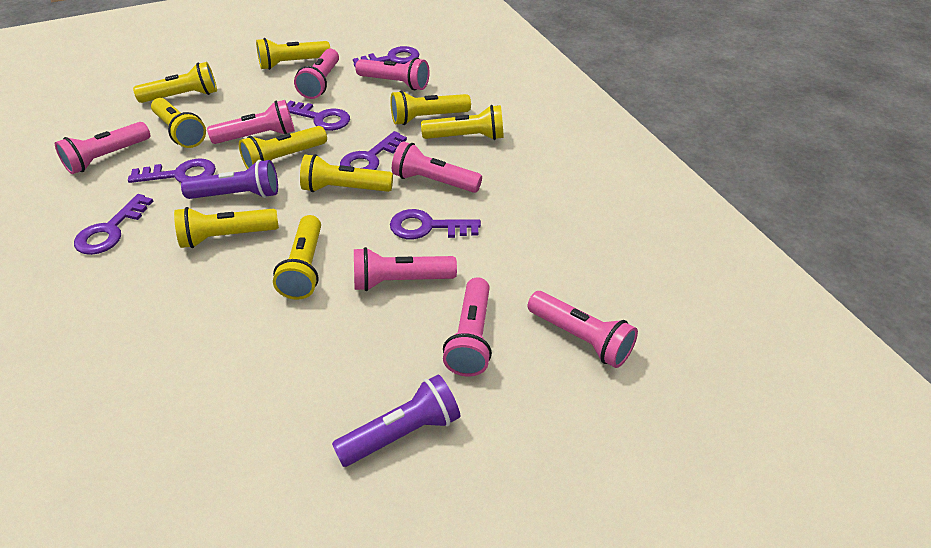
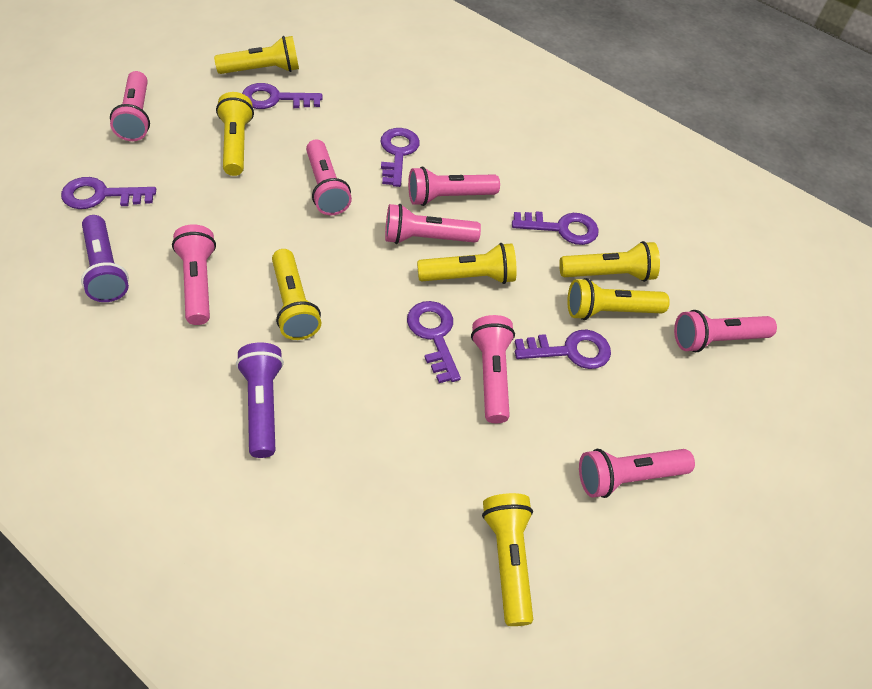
yellow flashlight: 9 -> 7

